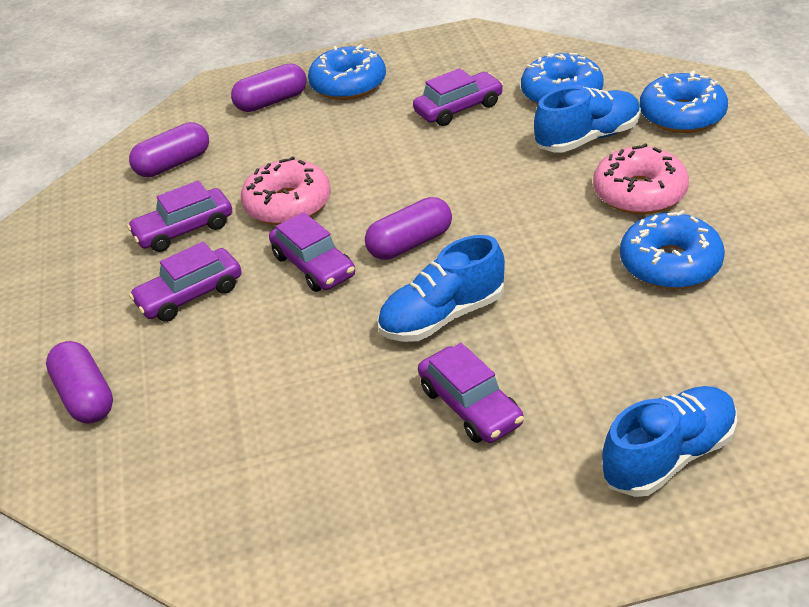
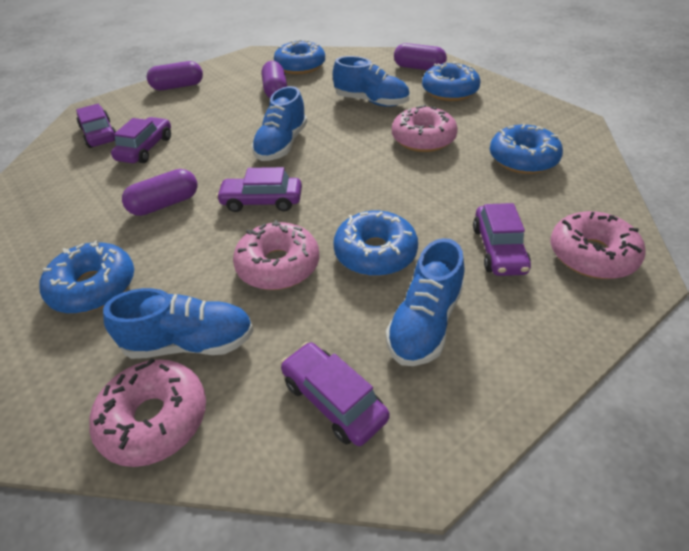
blue donut: 4 -> 5
blue shoe: 3 -> 4
pink donut: 2 -> 4

